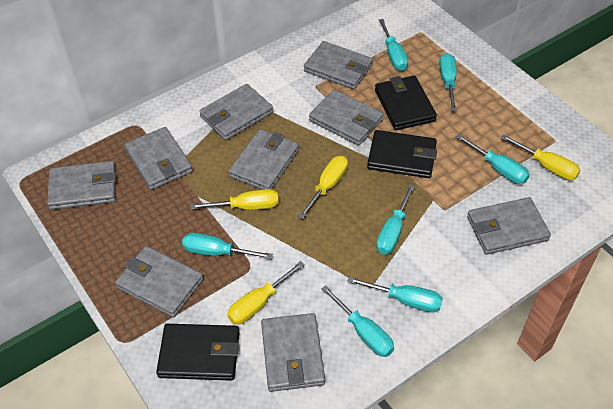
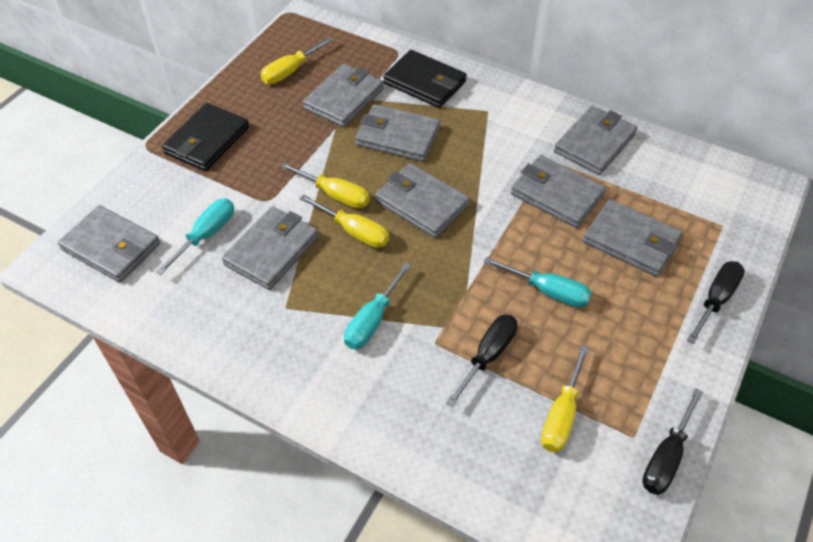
black screwdriver: 0 -> 3
black wallet: 3 -> 2
grey wallet: 9 -> 8
turquoise screwdriver: 7 -> 3

